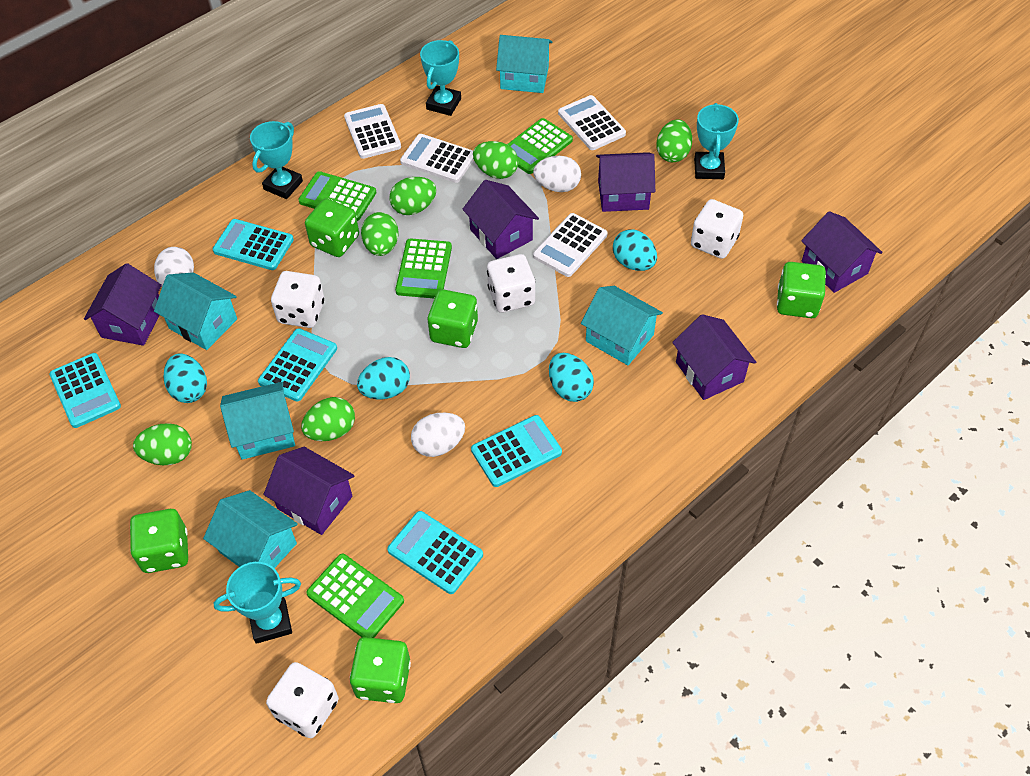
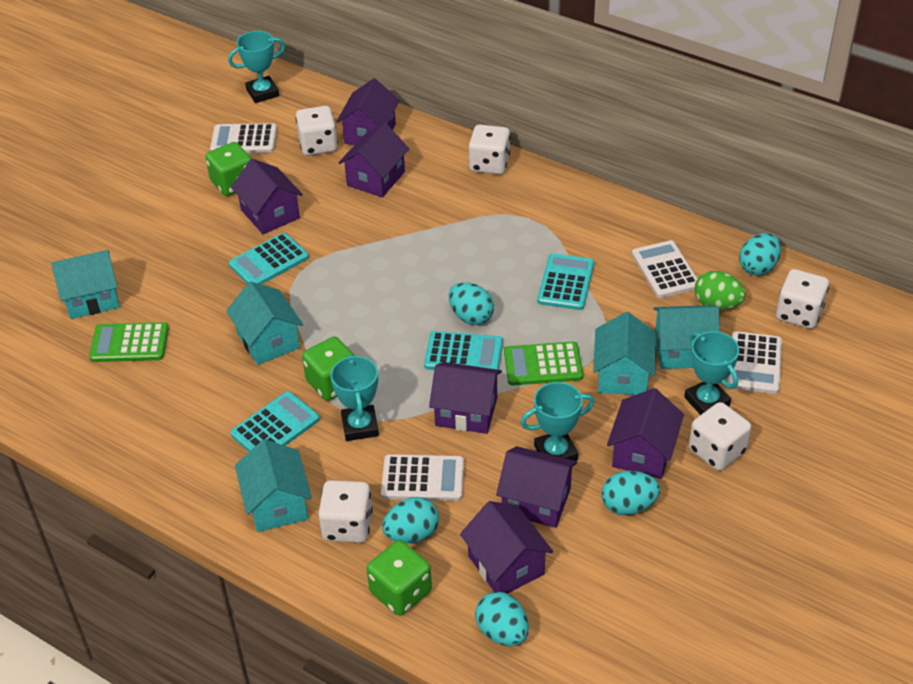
green calculator: 4 -> 2
green dice: 5 -> 3
green egg: 6 -> 1
purple house: 6 -> 7
turquoise calculator: 5 -> 4
turquoise egg: 4 -> 5
white dice: 4 -> 5
white egg: 3 -> 0

